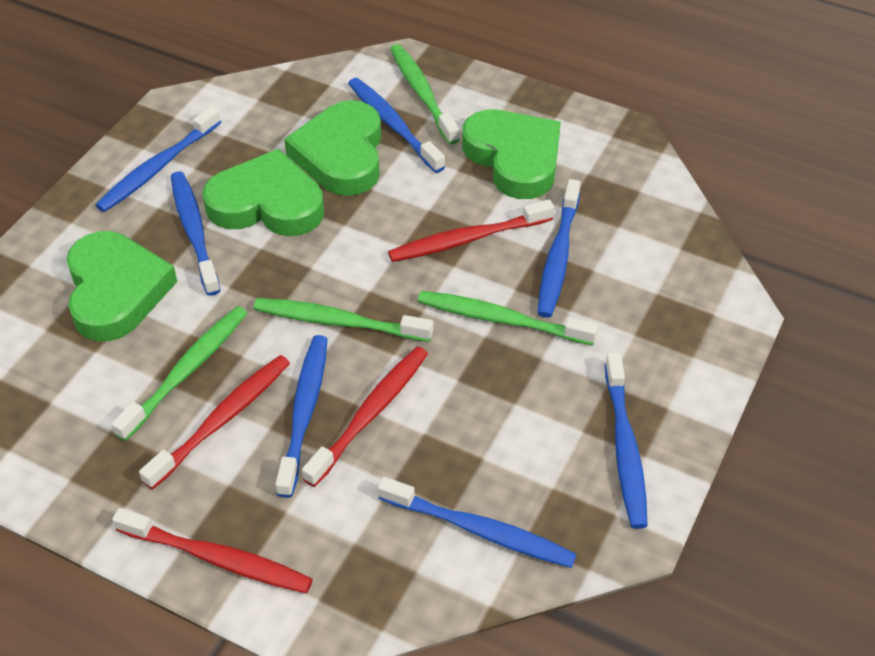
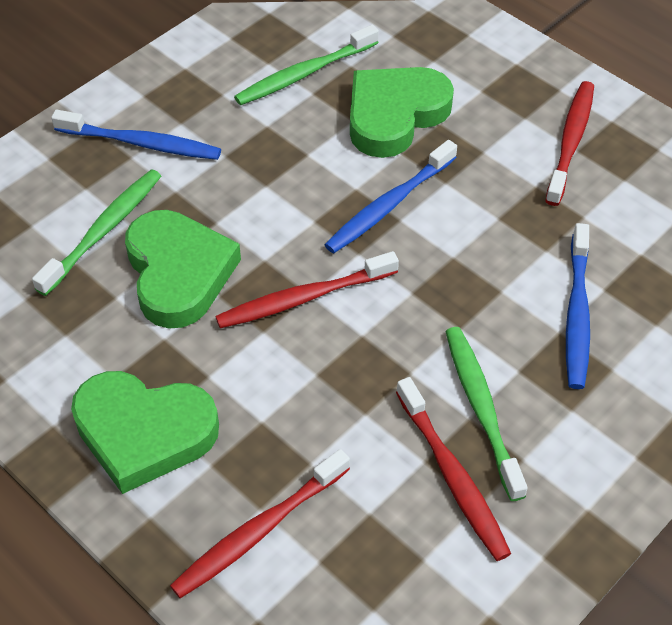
blue toothbrush: 7 -> 3
green heart: 4 -> 3
green toothbrush: 4 -> 3

